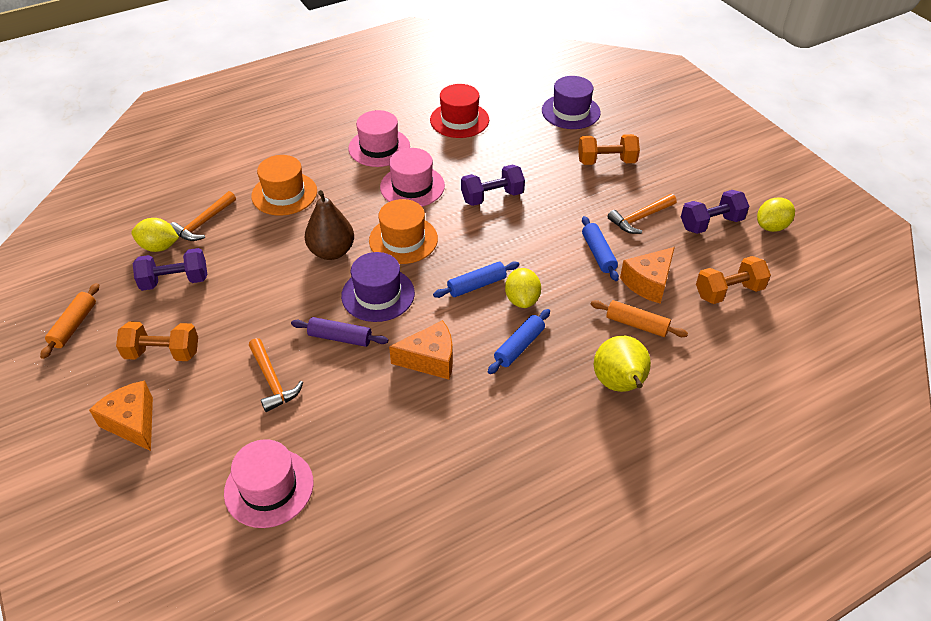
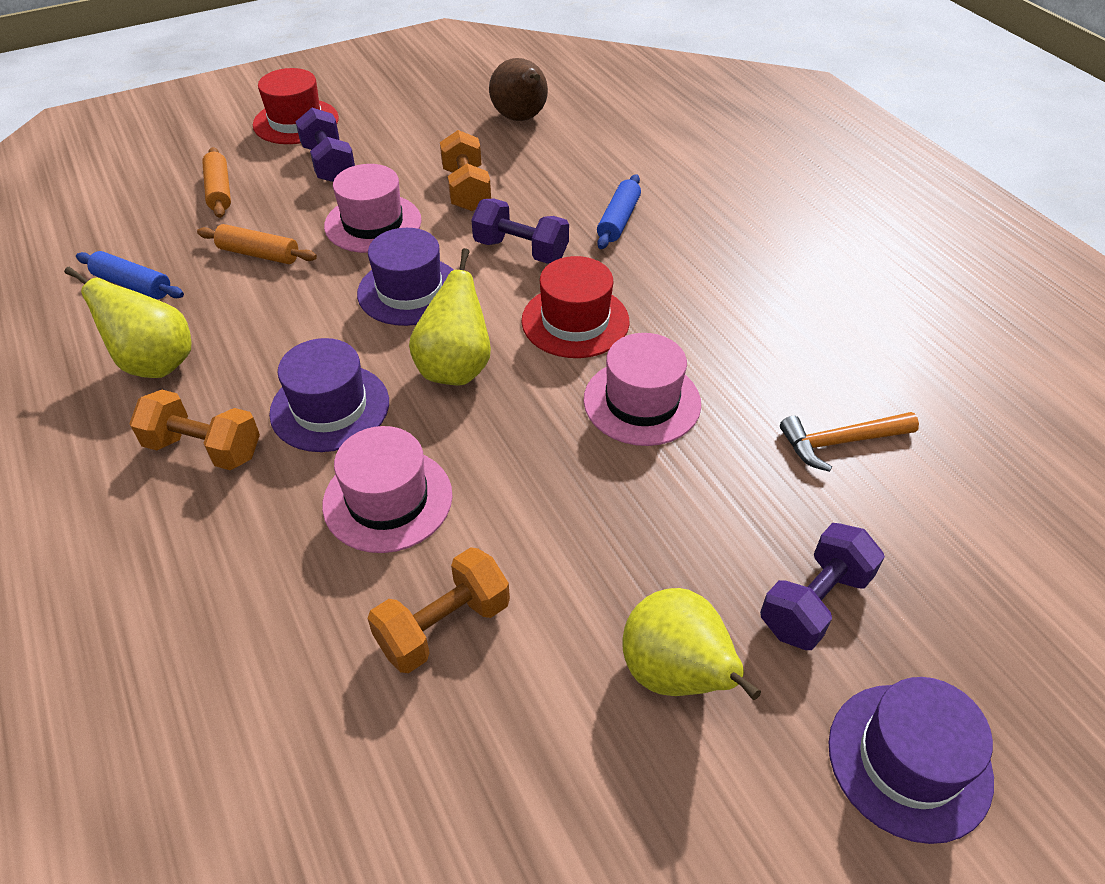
blue rolling pin: 3 -> 2
orange cheese: 3 -> 0
orange hammer: 3 -> 1
orange hat: 2 -> 0
purple hat: 2 -> 3
purple rolling pin: 1 -> 0
red hat: 1 -> 2
yellow lemon: 3 -> 0
yellow pear: 1 -> 3

